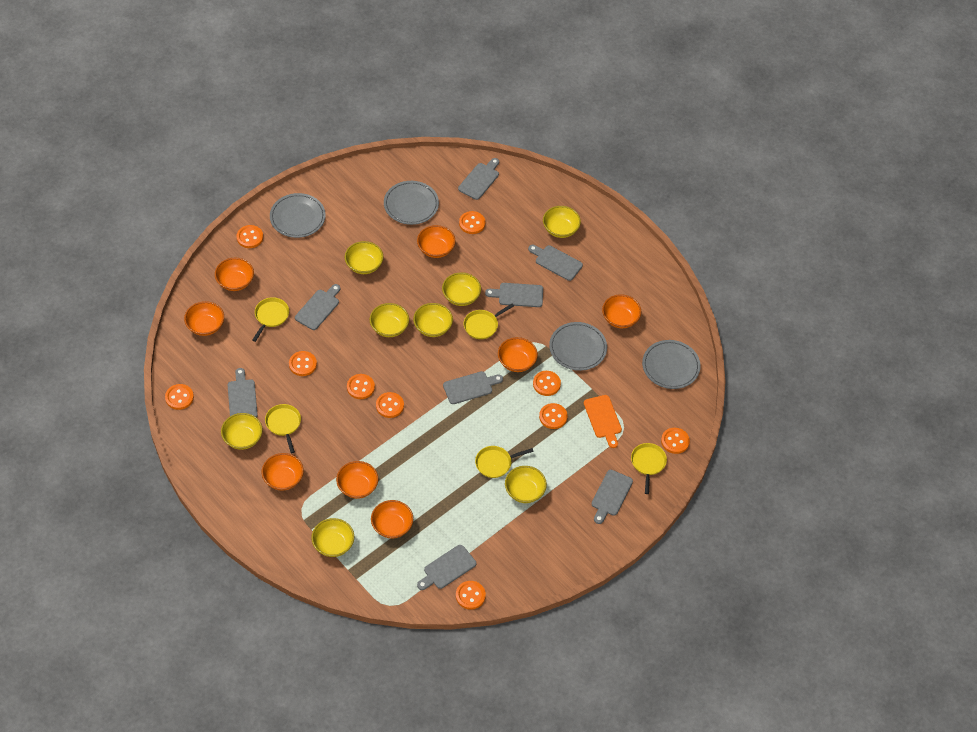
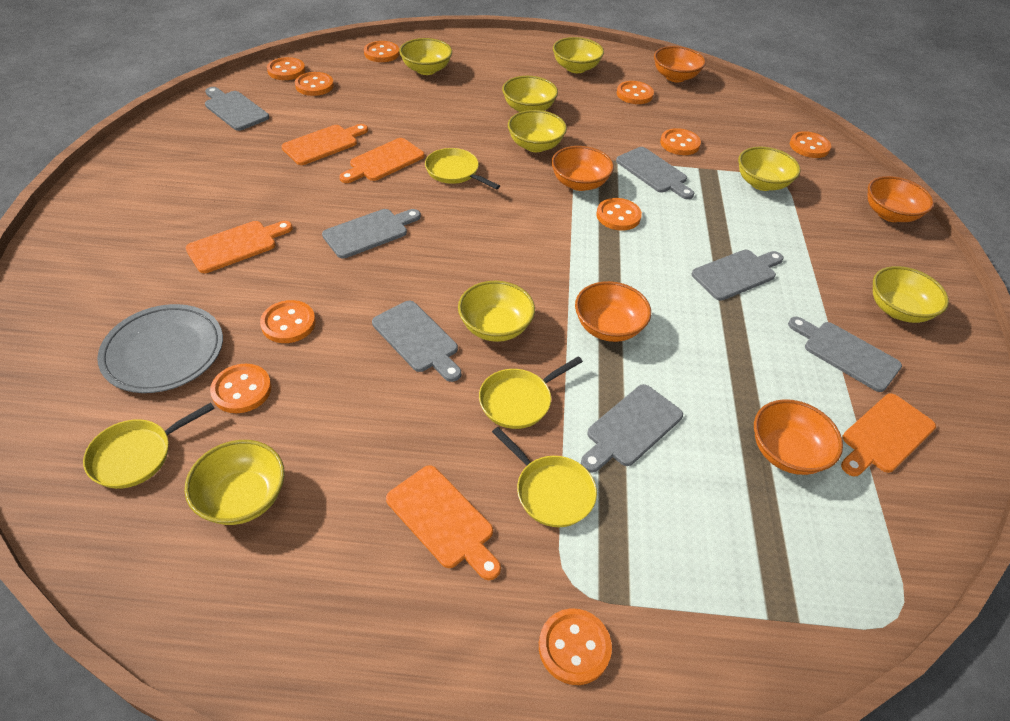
grey cutting board: 8 -> 7
grey plate: 4 -> 1
orange bowl: 8 -> 5
orange cutting board: 1 -> 5
yellow pan: 5 -> 4

